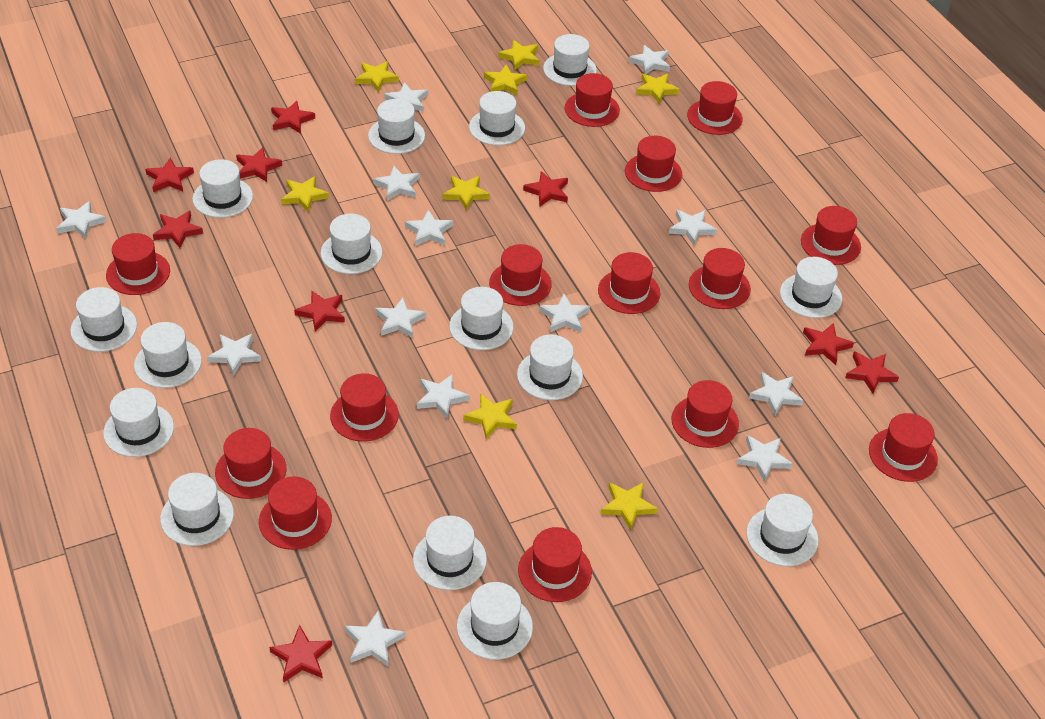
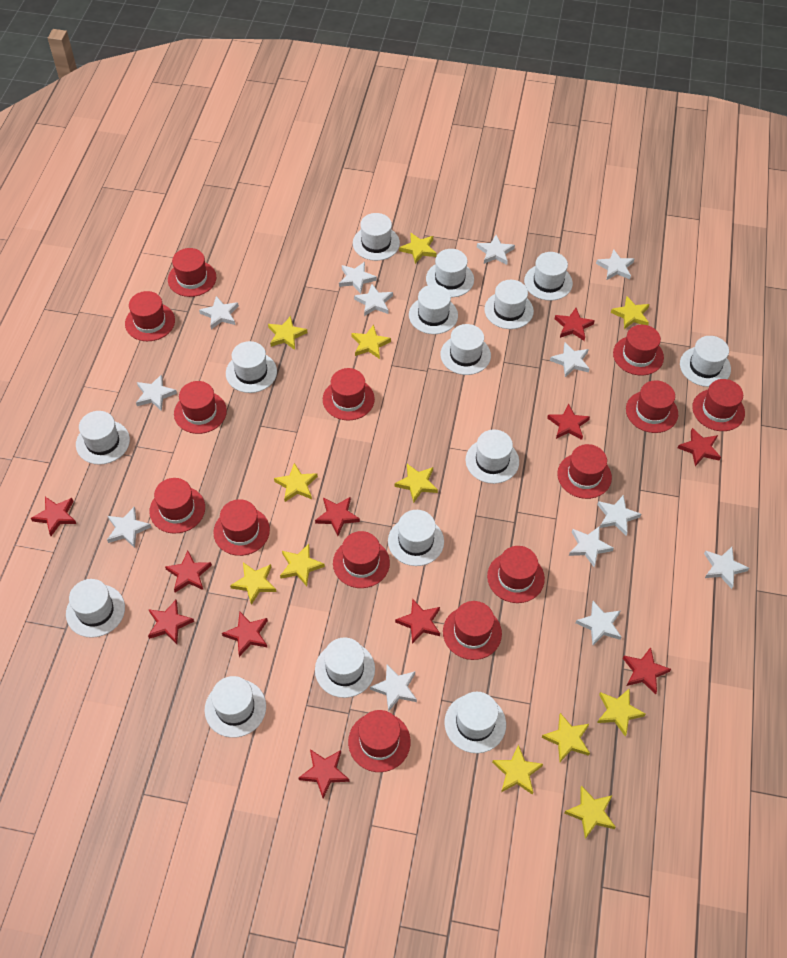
red star: 9 -> 11
yellow star: 8 -> 12

